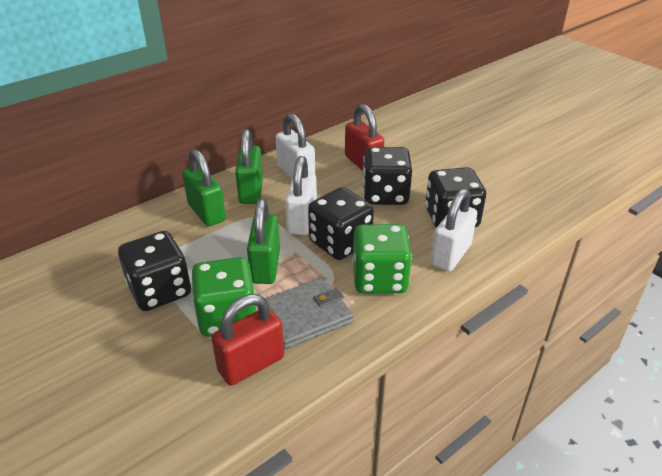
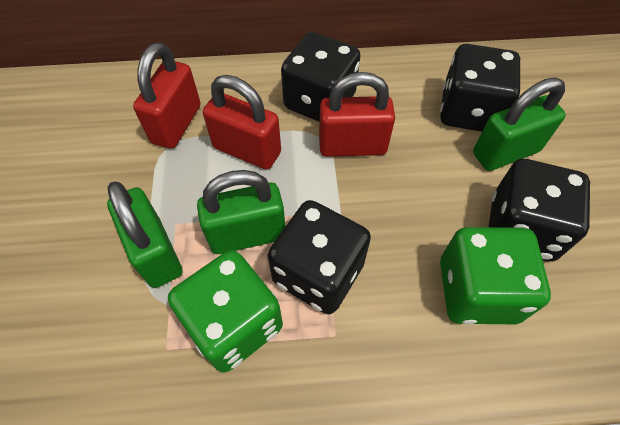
grey wallet: 1 -> 0
red padlock: 2 -> 3
white padlock: 3 -> 0

